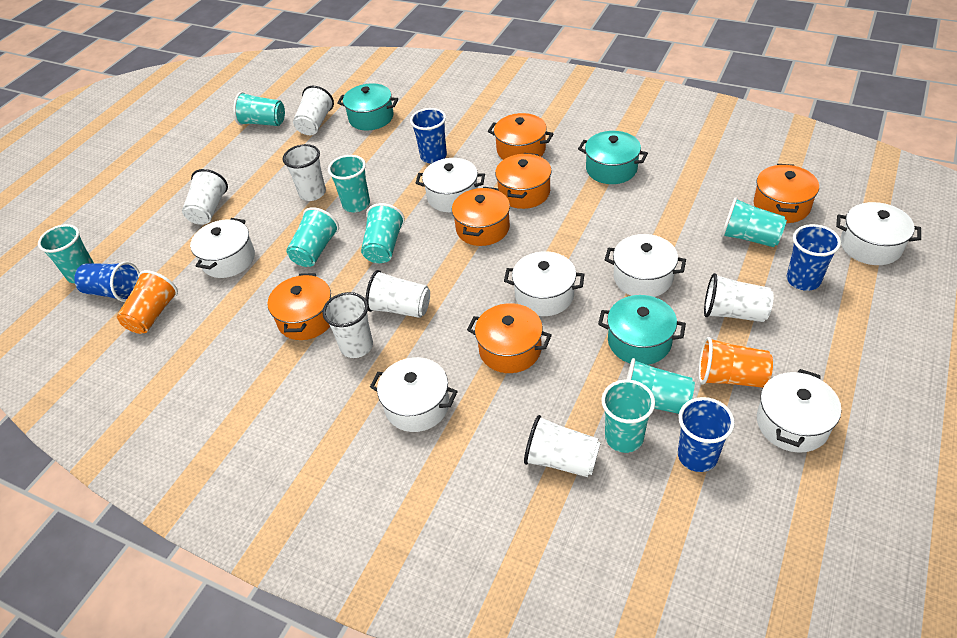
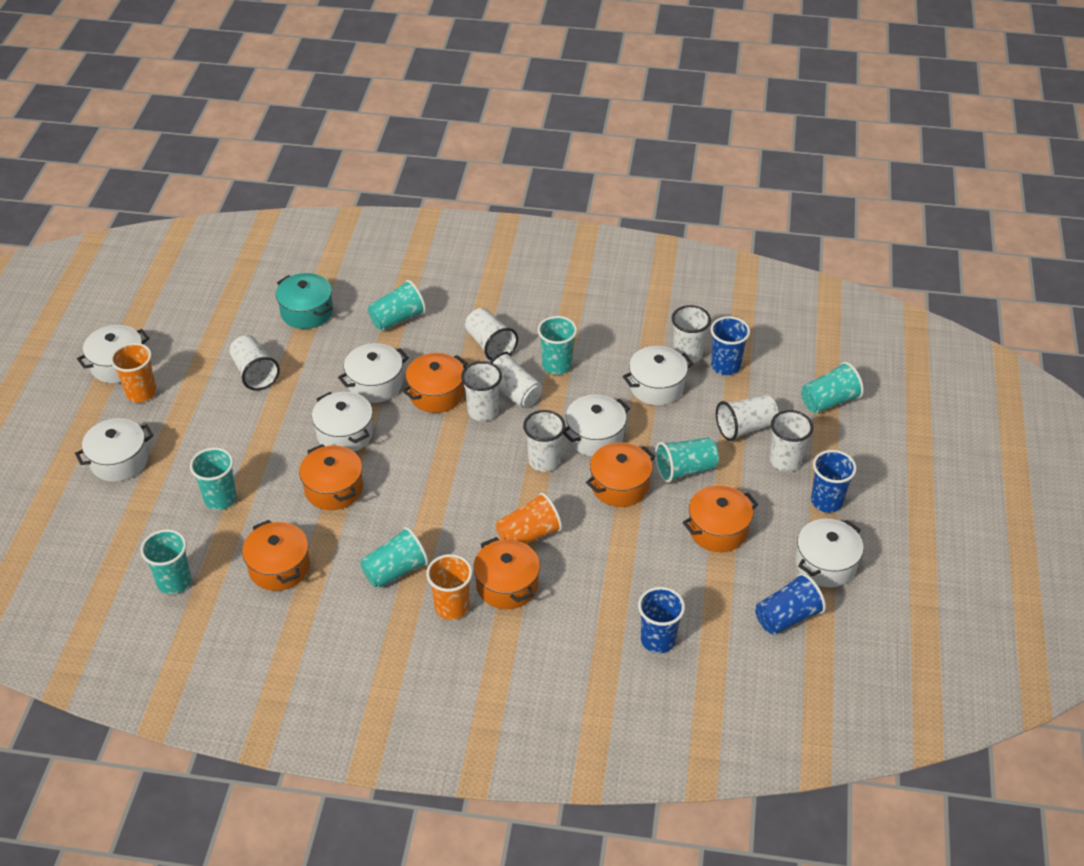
orange cup: 2 -> 3
turquoise cup: 8 -> 7
turquoise pot: 3 -> 1
white cup: 7 -> 8

